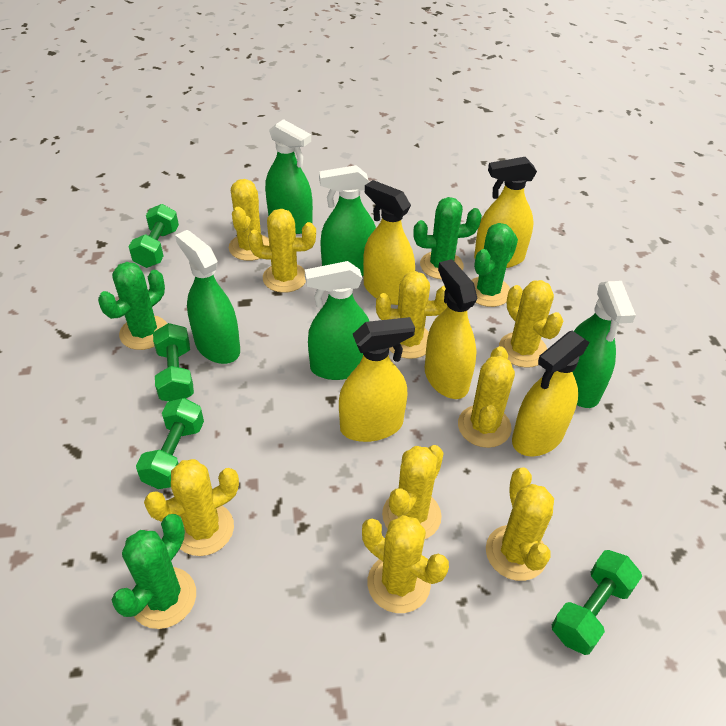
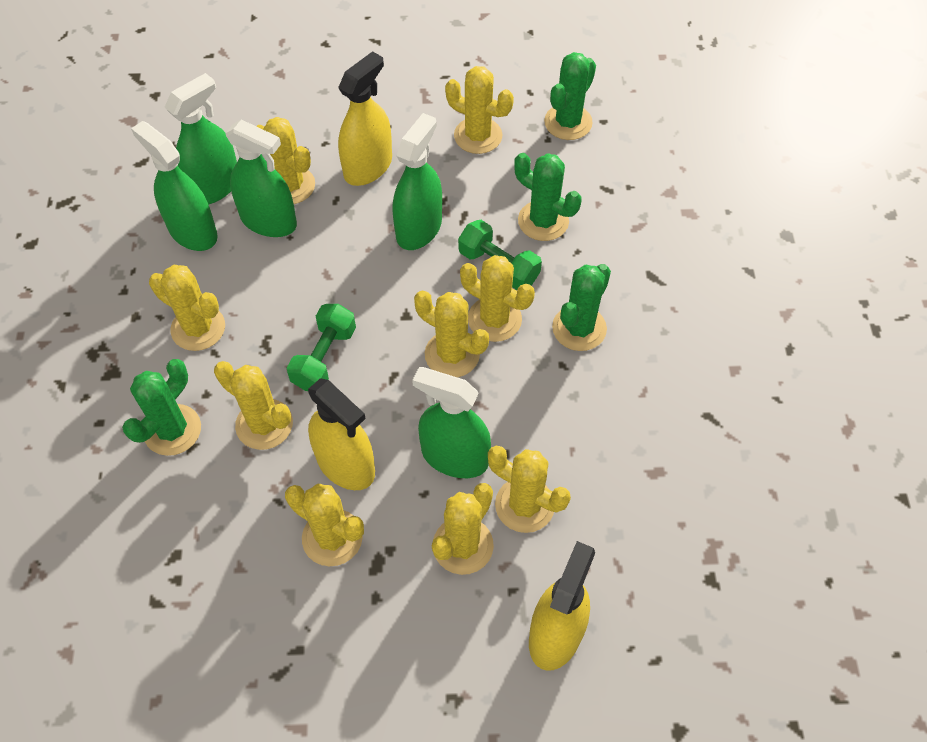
green dumbbell: 4 -> 2
yellow spray bottle: 5 -> 3

